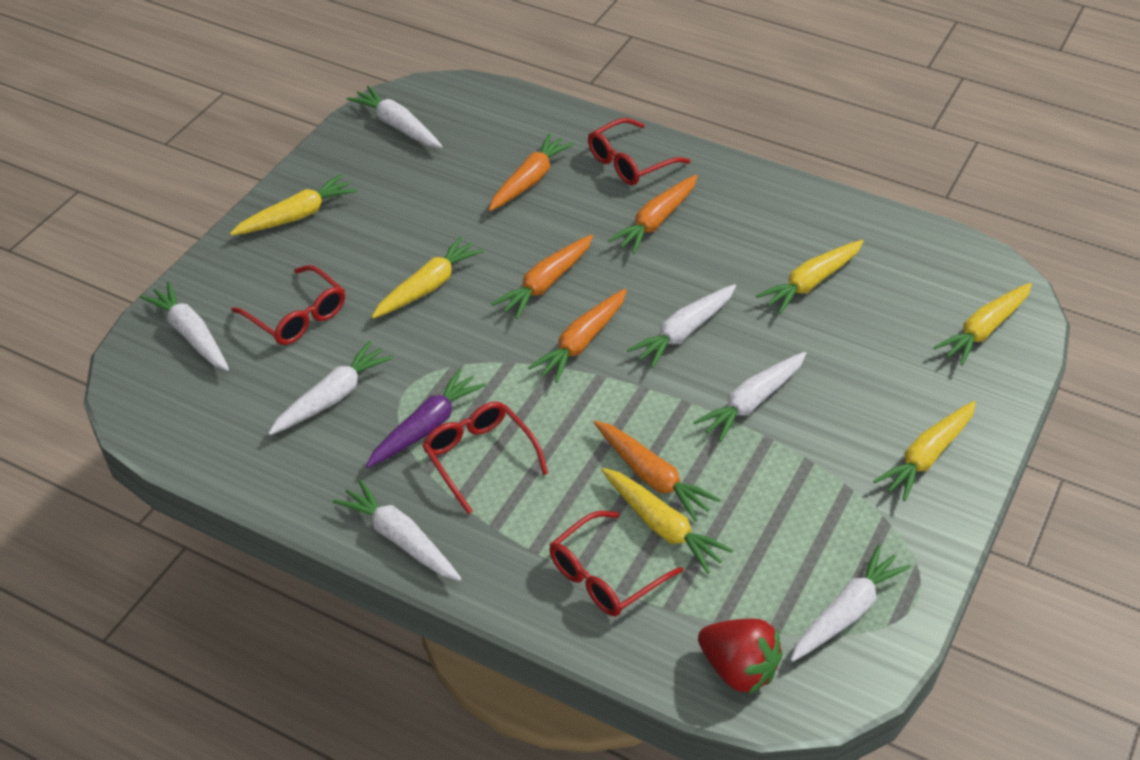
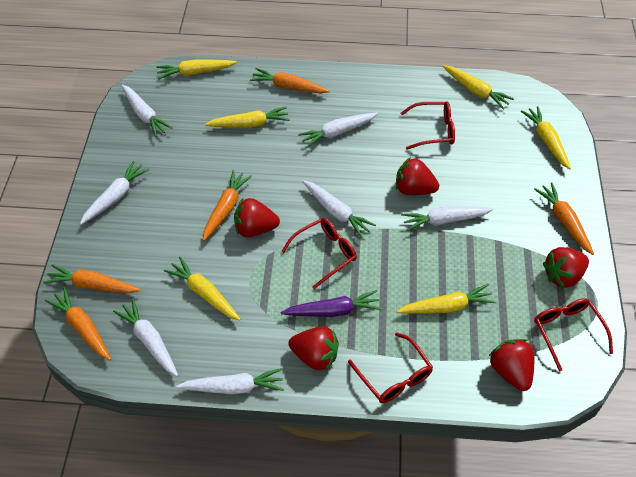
red strawberry: 1 -> 5

